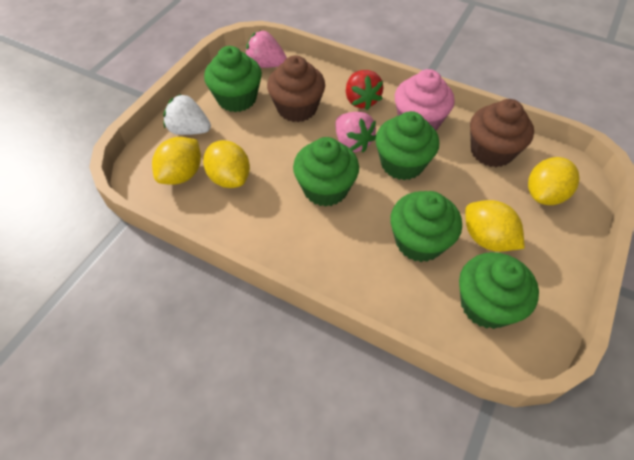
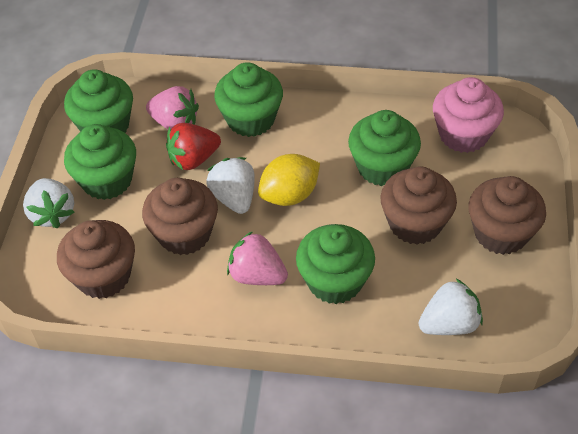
brown cupcake: 2 -> 4
white strawberry: 1 -> 3
yellow lemon: 4 -> 1

